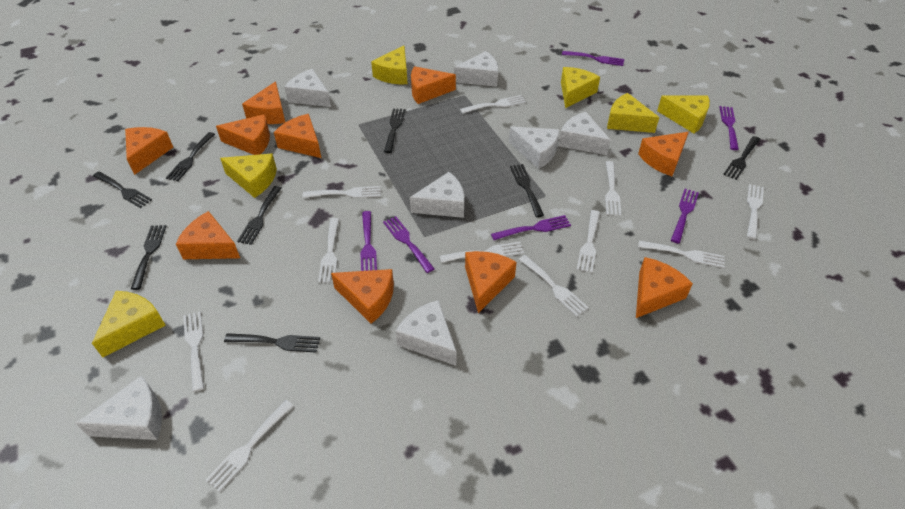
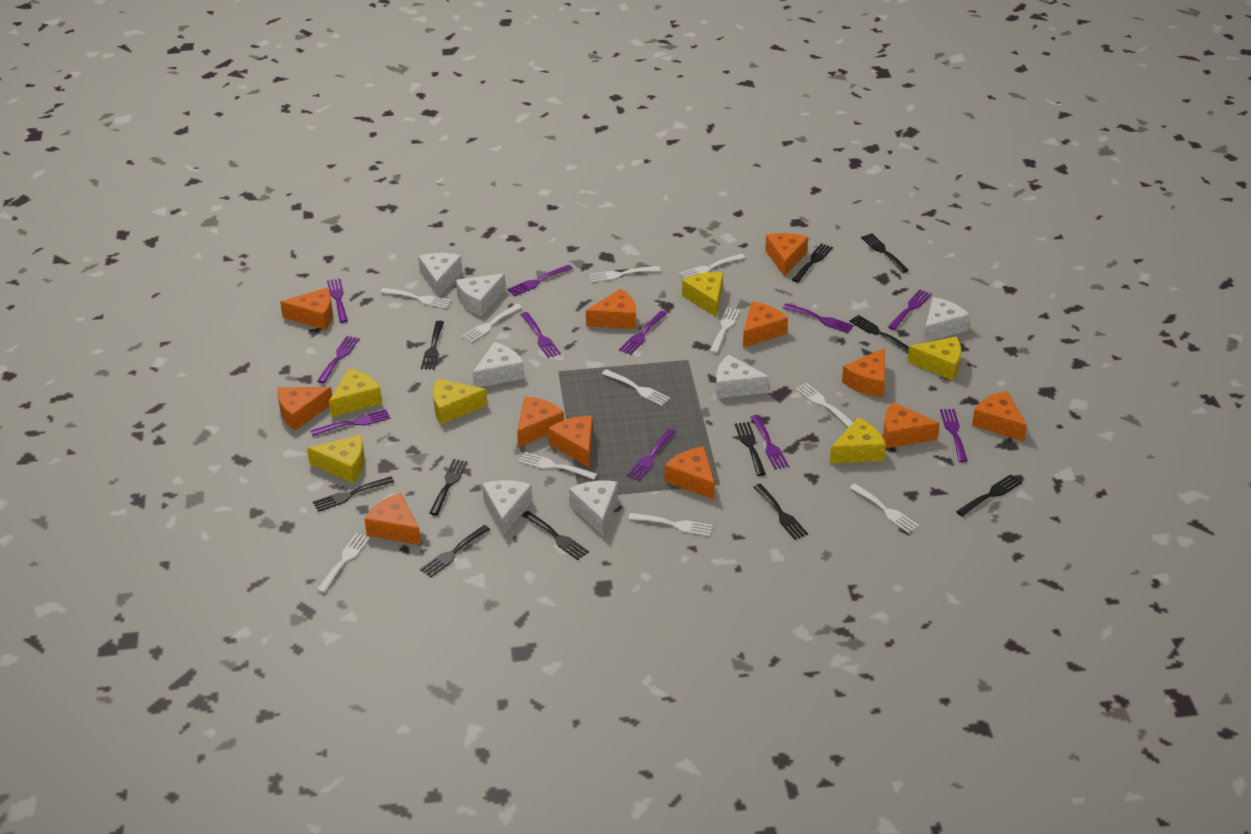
black fork: 8 -> 11
orange cheese: 10 -> 12
purple fork: 6 -> 11

